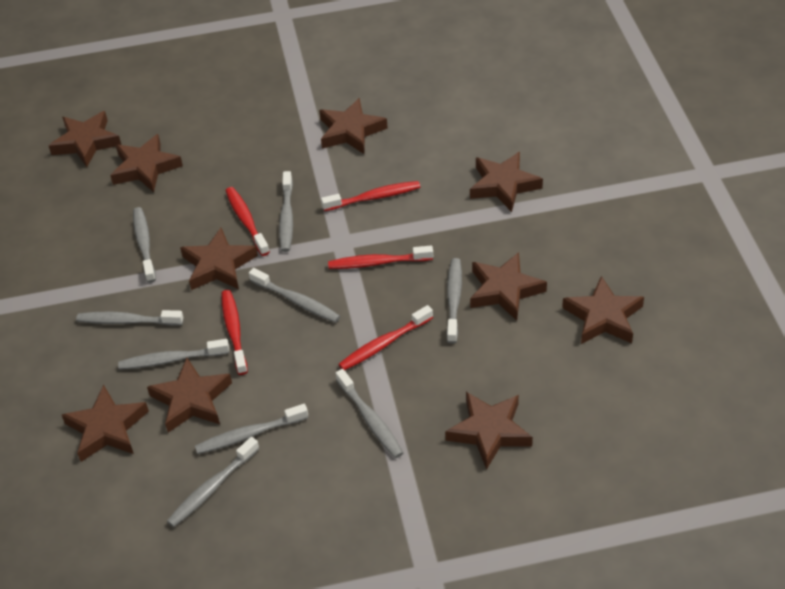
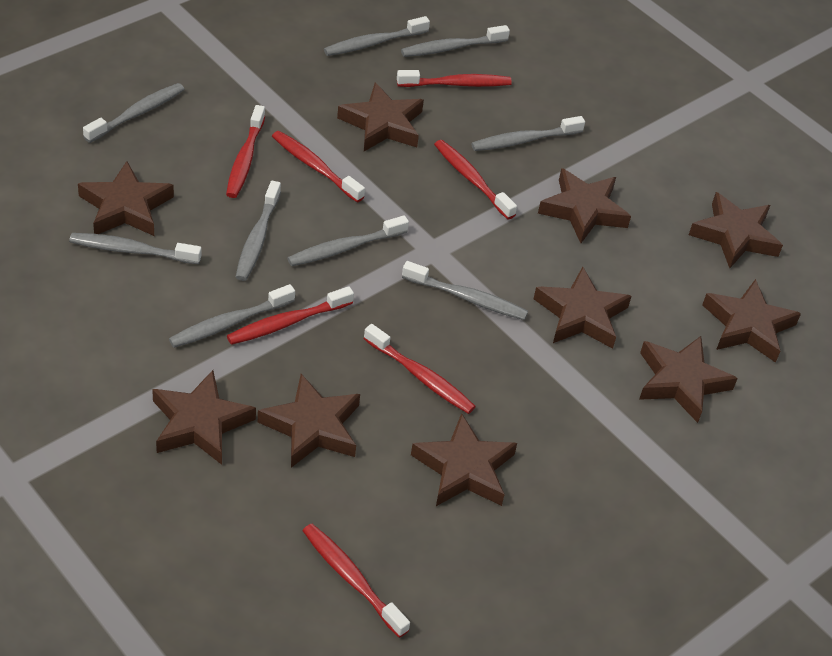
red toothbrush: 5 -> 7

